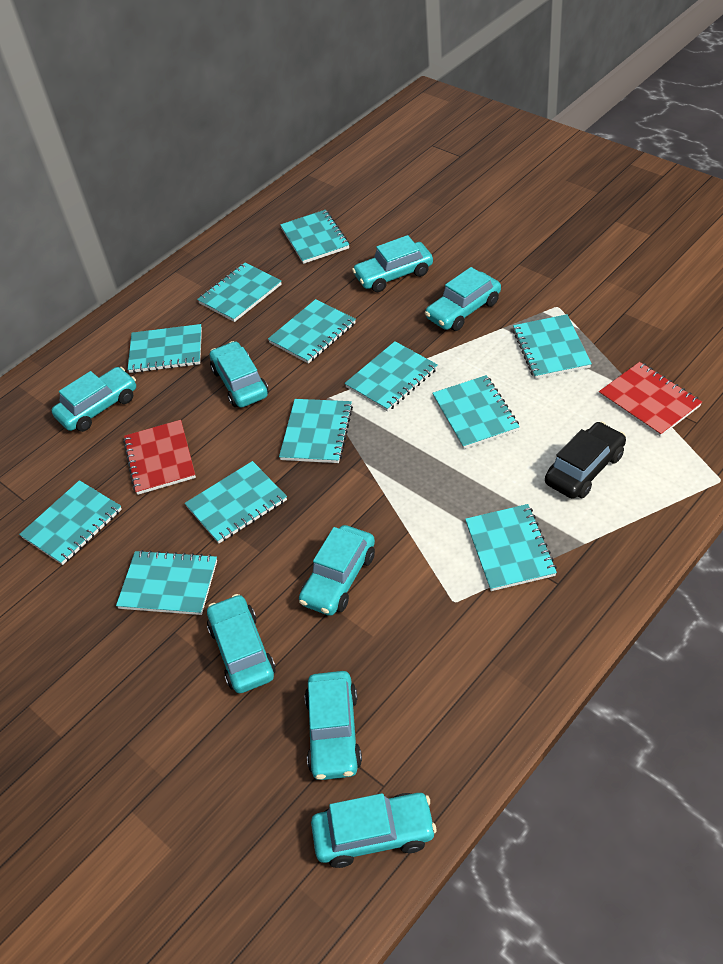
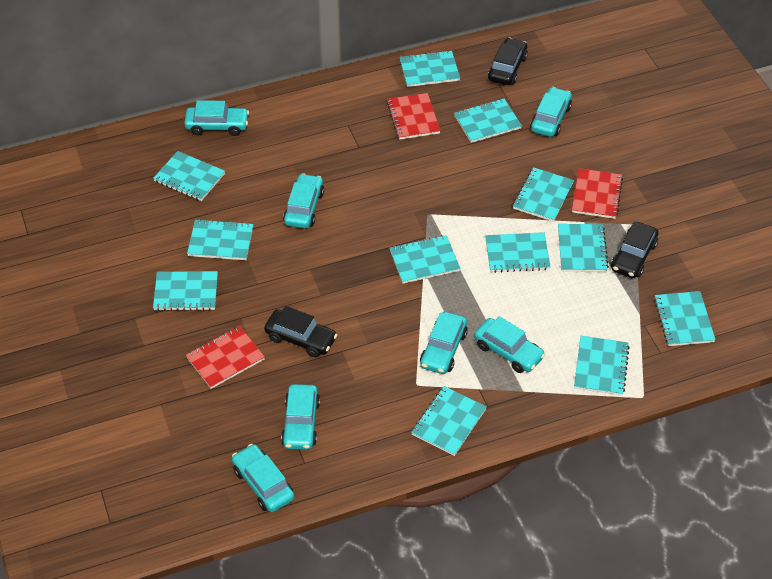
black car: 1 -> 3
red notebook: 2 -> 3
turquoise car: 8 -> 7

